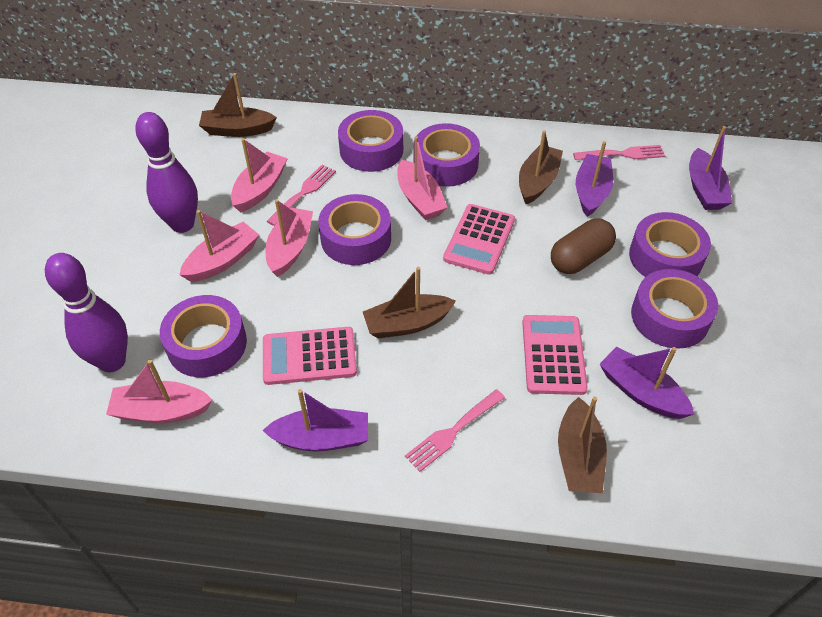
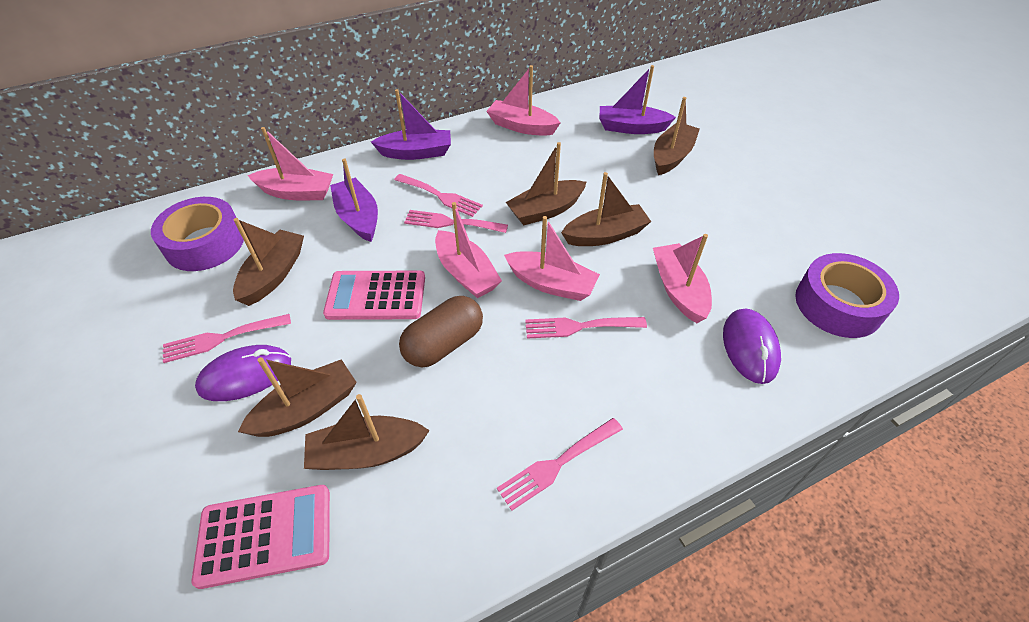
brown boat: 4 -> 6
pink calculator: 3 -> 2
pink fork: 3 -> 5
purple boat: 4 -> 3
purple bowling pin: 2 -> 0
purple mouse: 0 -> 2
purple tape: 6 -> 2

